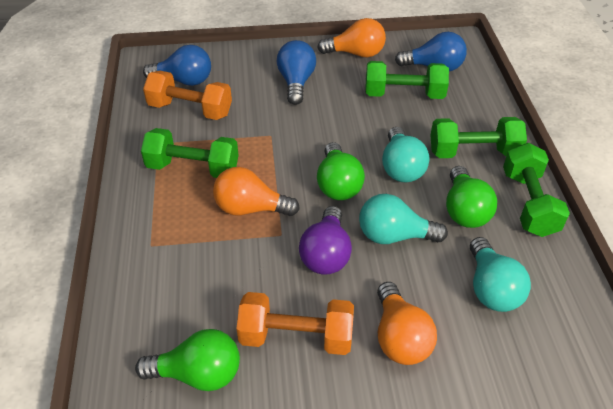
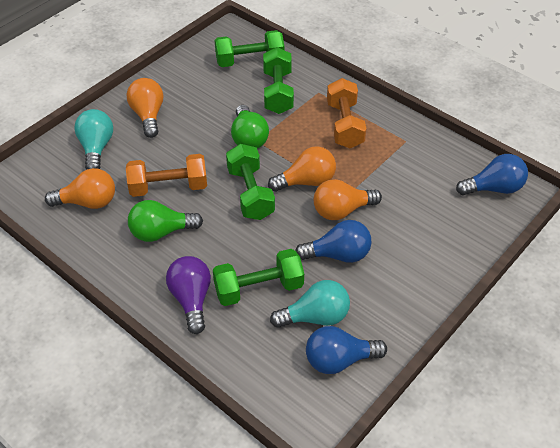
green light bulb: 3 -> 2
orange light bulb: 3 -> 4
turquoise light bulb: 3 -> 2

